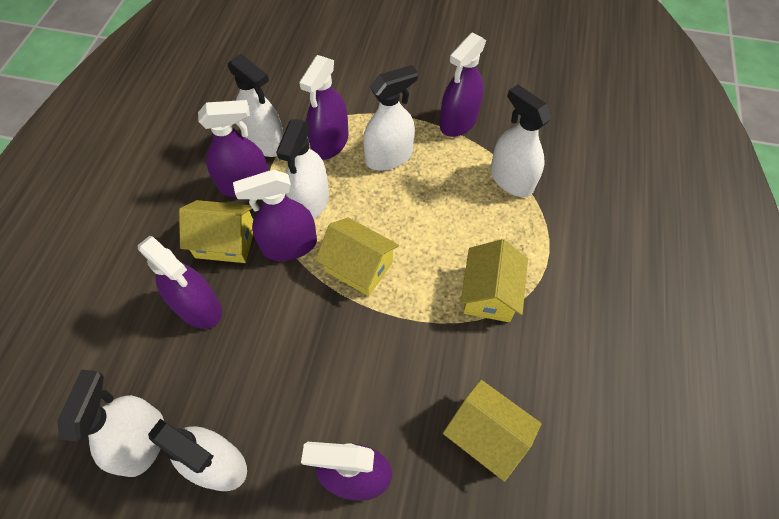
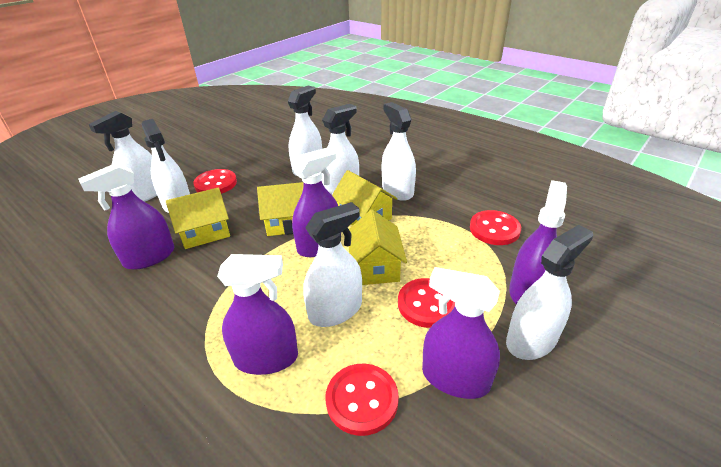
purple spray bottle: 6 -> 5
red button: 0 -> 4
white spray bottle: 6 -> 7

